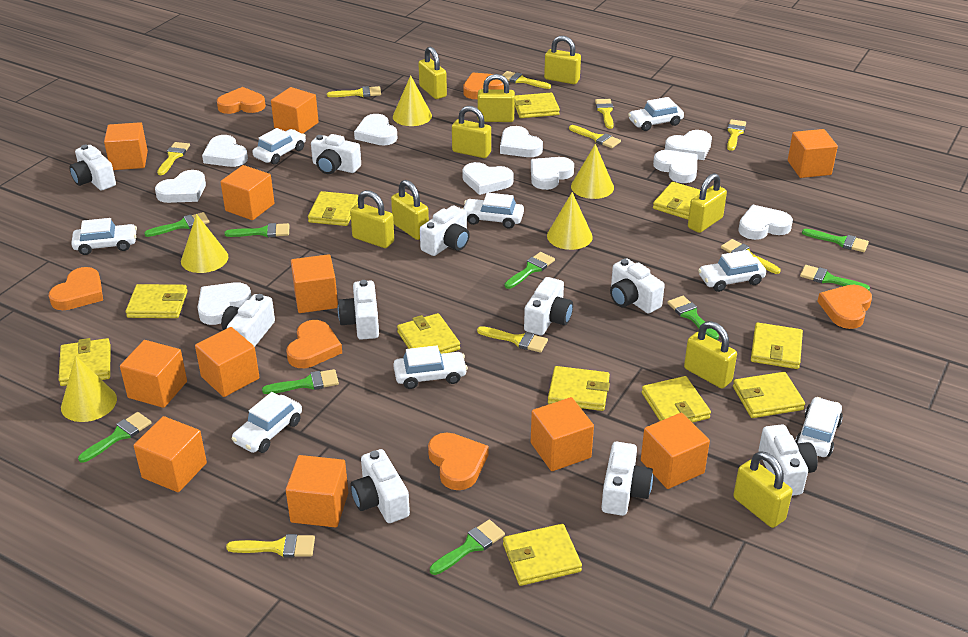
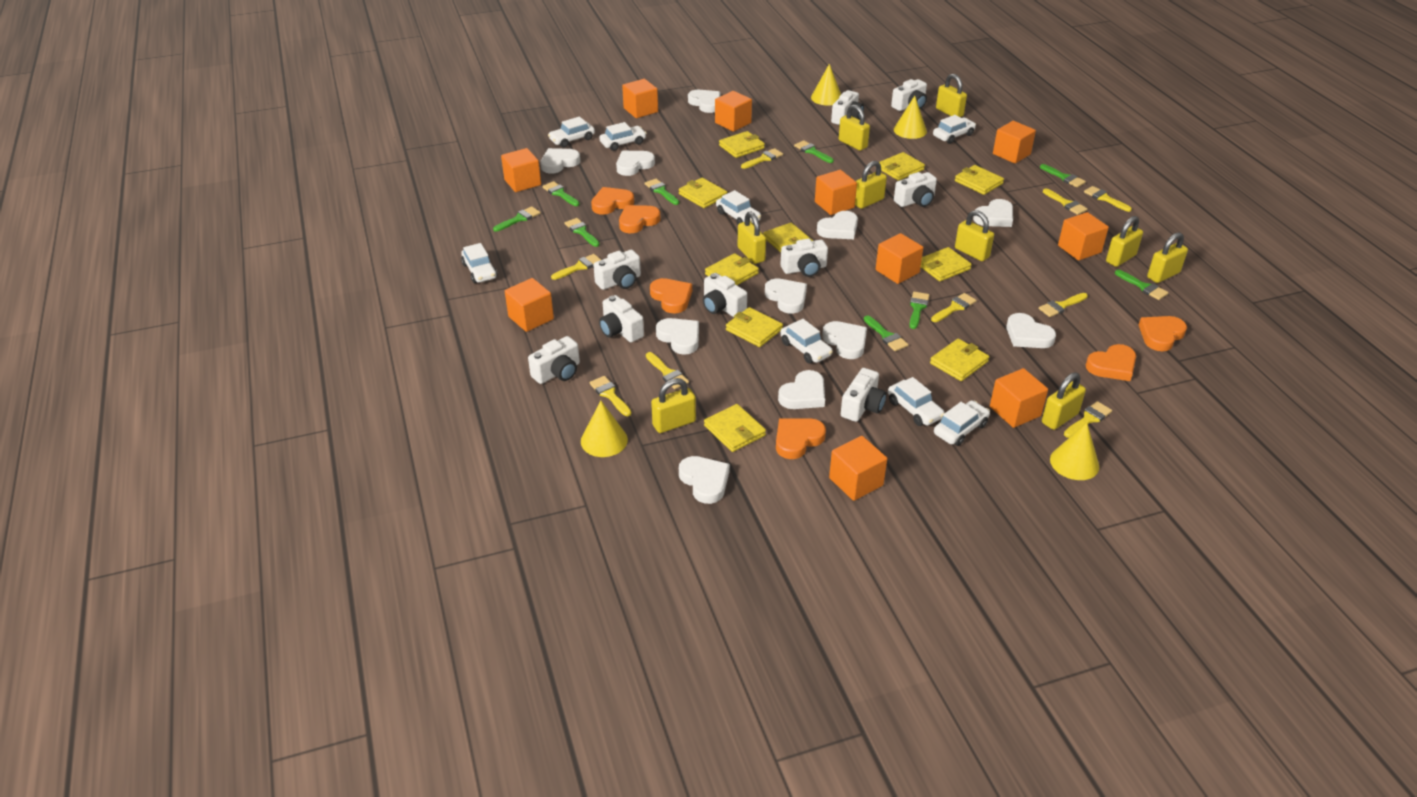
orange cube: 11 -> 10
white camera: 10 -> 9
white heart: 10 -> 11
yellow cone: 5 -> 4
yellow wallet: 11 -> 10

